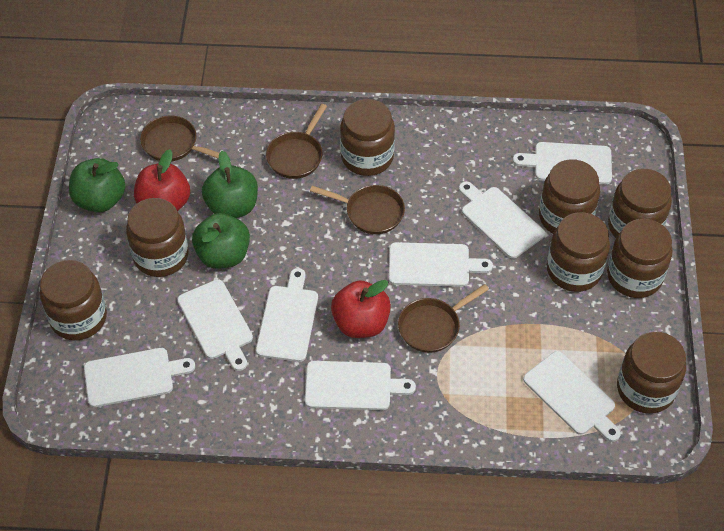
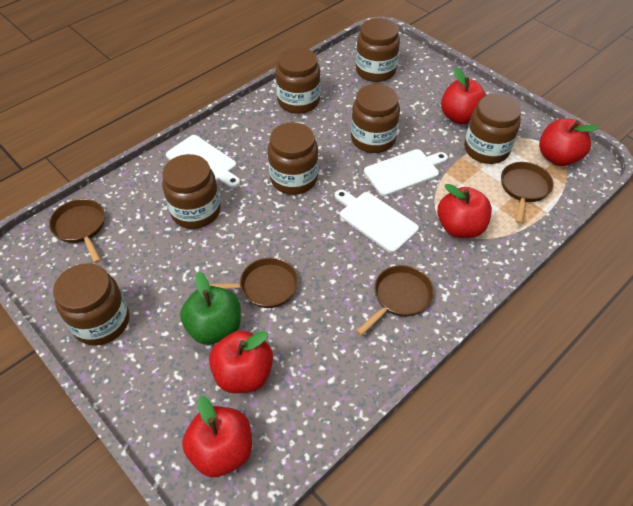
brown jar: 8 -> 7
green apple: 3 -> 1
red apple: 2 -> 5
white cutting board: 8 -> 3

